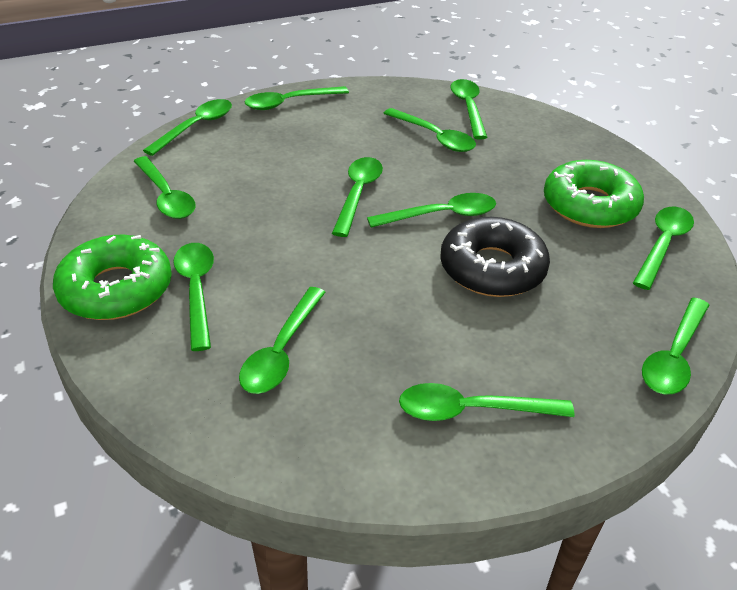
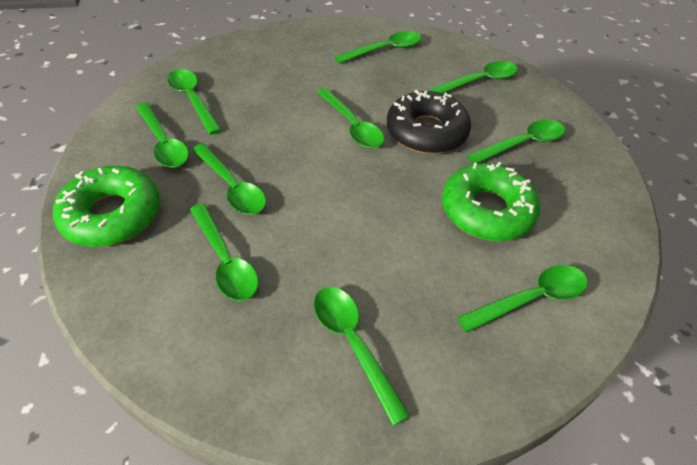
green spoon: 12 -> 10

